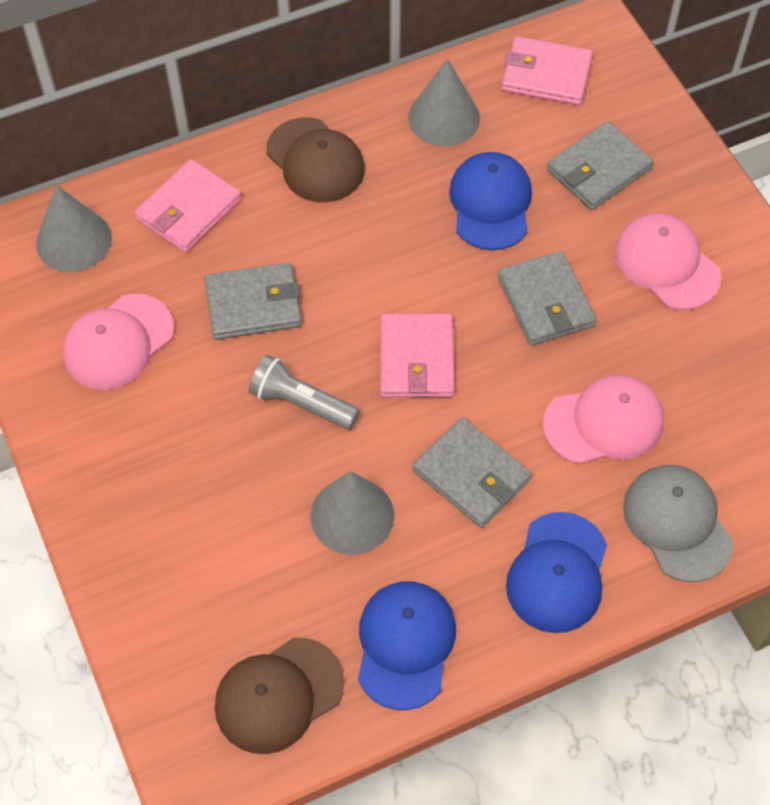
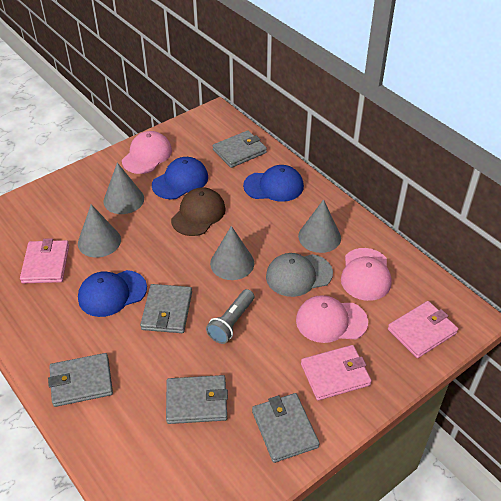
brown cap: 2 -> 1
grey cone: 3 -> 4
grey wallet: 4 -> 5

